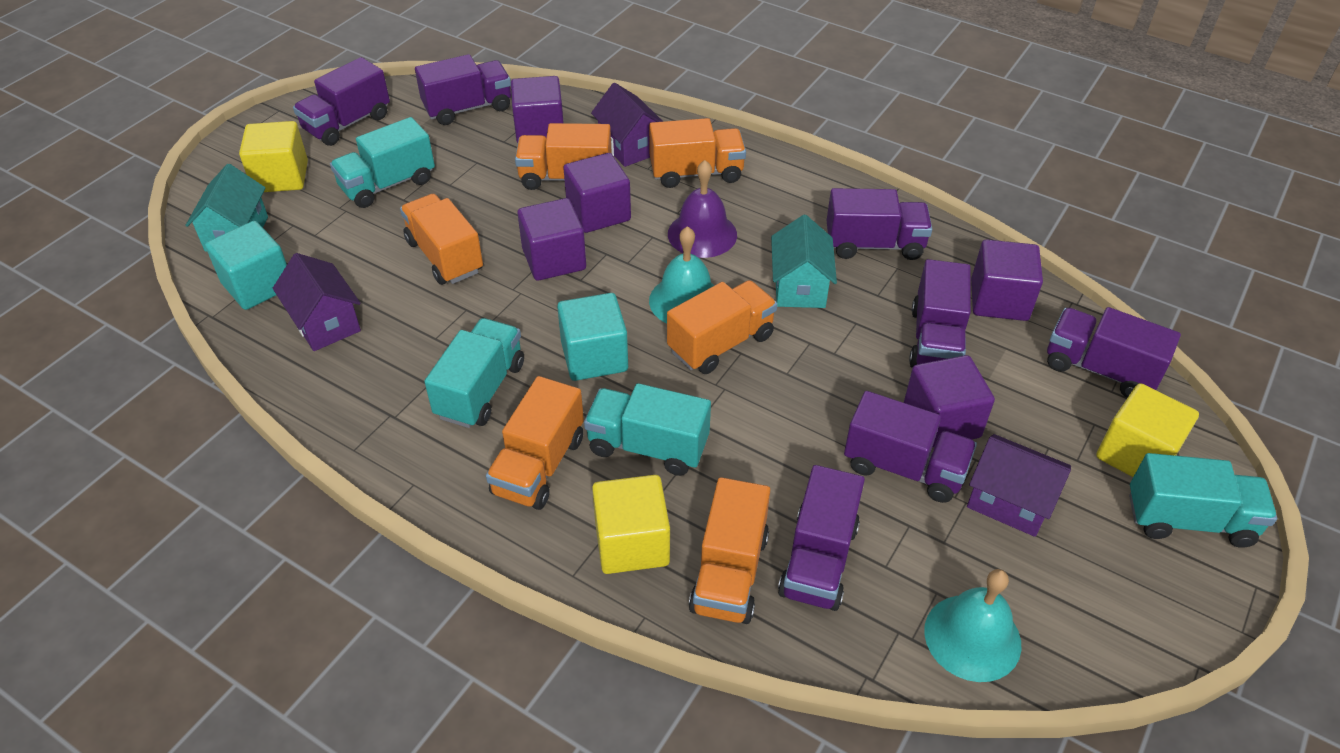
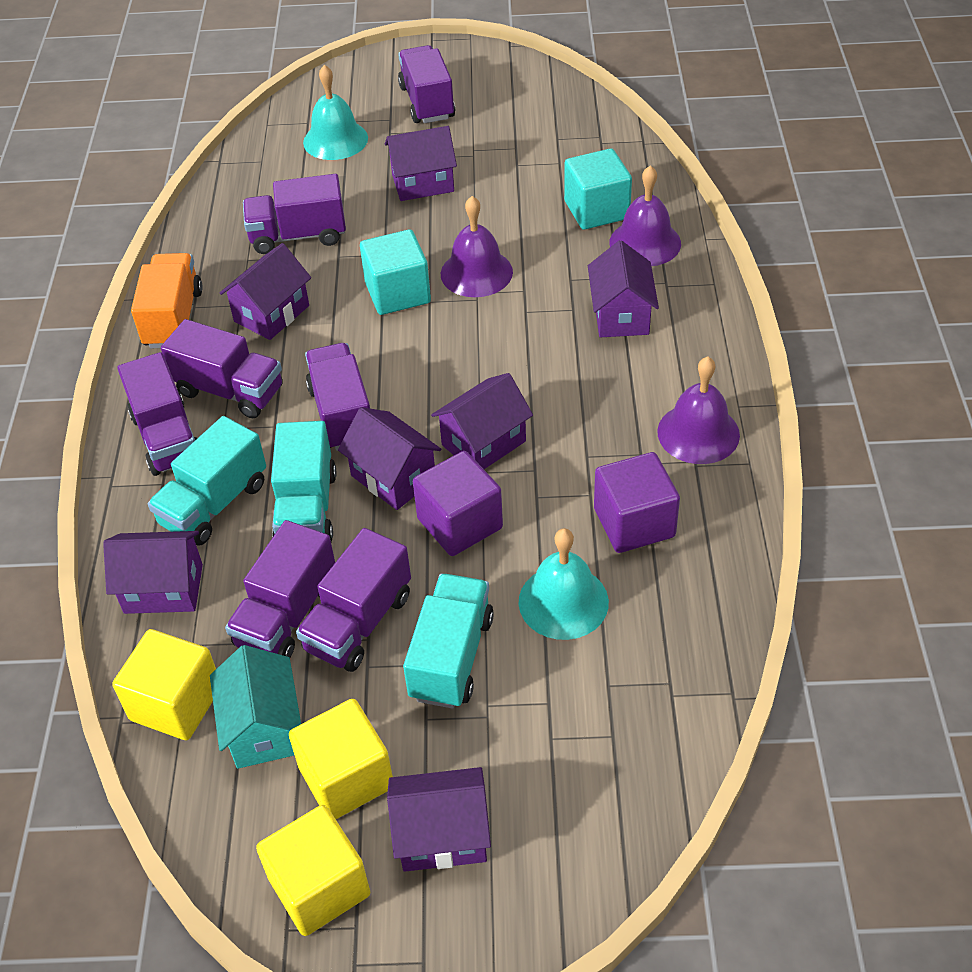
orange truck: 6 -> 1
purple bell: 1 -> 3
purple cube: 5 -> 2
purple house: 3 -> 7
turquoise house: 2 -> 1
turquoise truck: 4 -> 3

